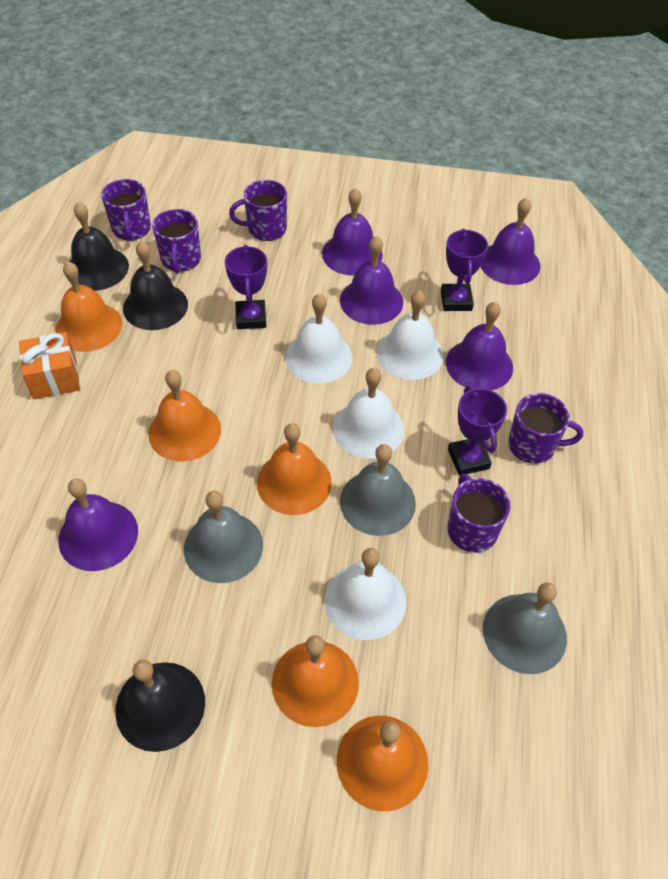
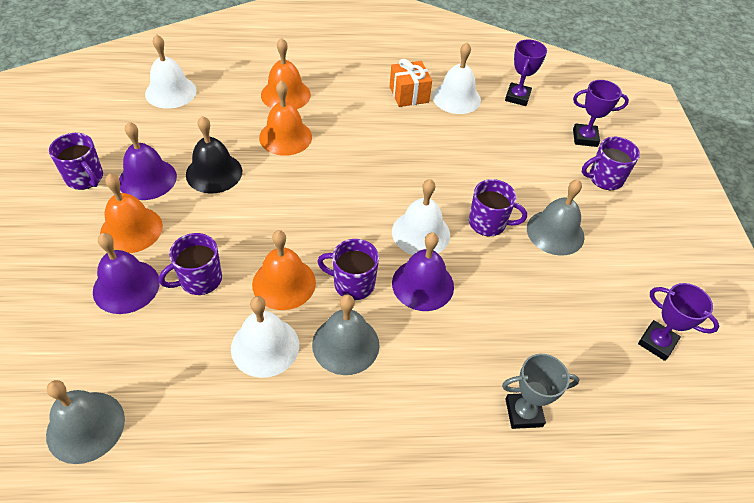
black bell: 3 -> 1
grey trophy: 0 -> 1
orange bell: 5 -> 4
purple bell: 5 -> 3

